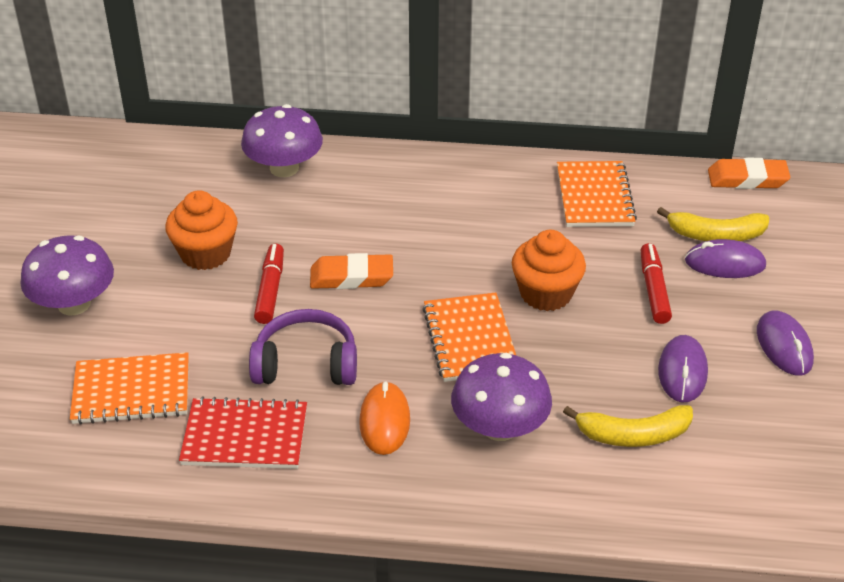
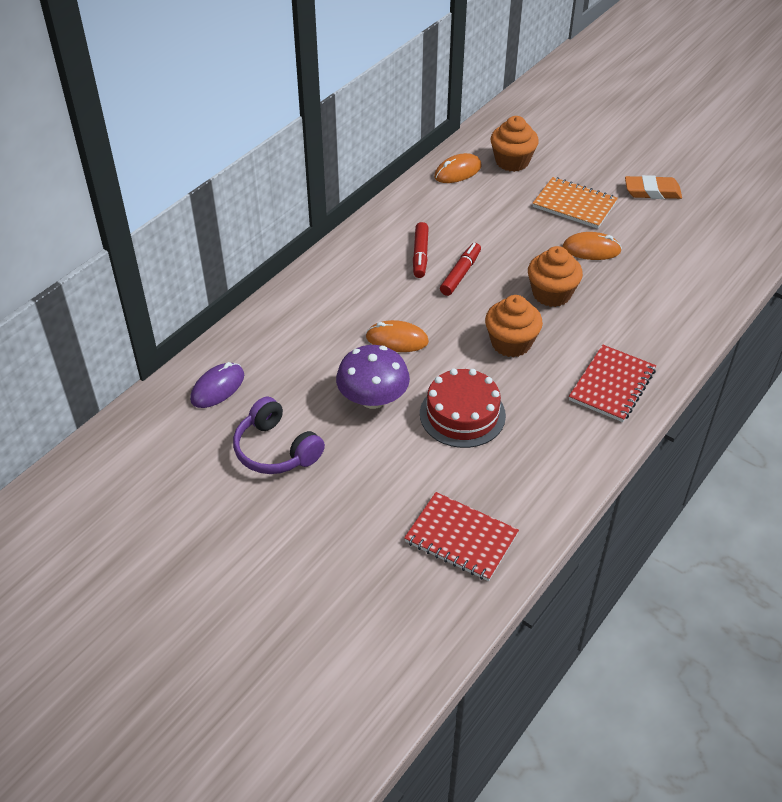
orange cupcake: 2 -> 3
orange eraser: 2 -> 1
orange mouse: 1 -> 3
orange notebook: 3 -> 1
purple mouse: 3 -> 1
purple mushroom: 3 -> 1
red cake: 0 -> 1
red notebook: 1 -> 2
yellow banana: 2 -> 0

